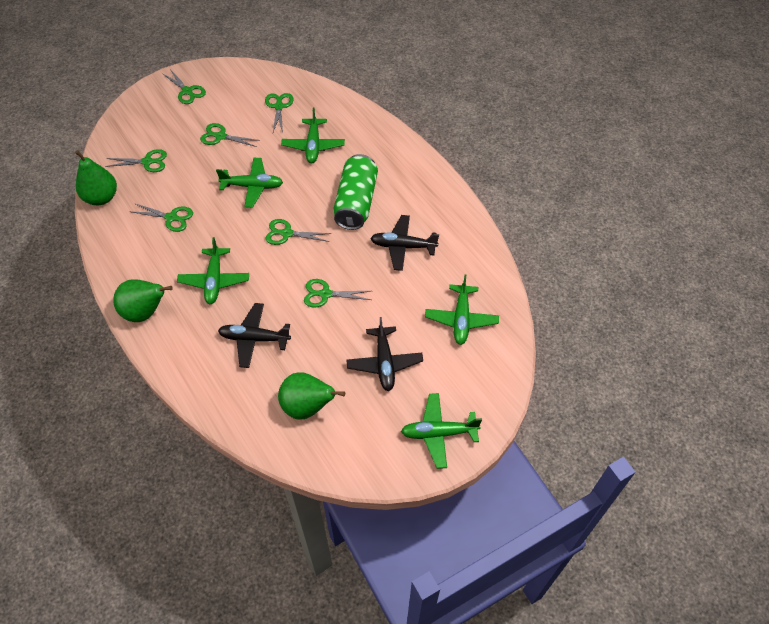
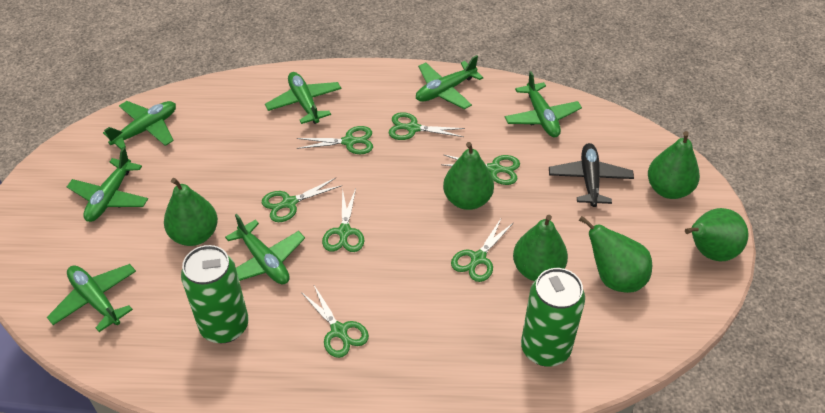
black plane: 3 -> 1
green can: 1 -> 2
green pear: 3 -> 6
green plane: 5 -> 7

